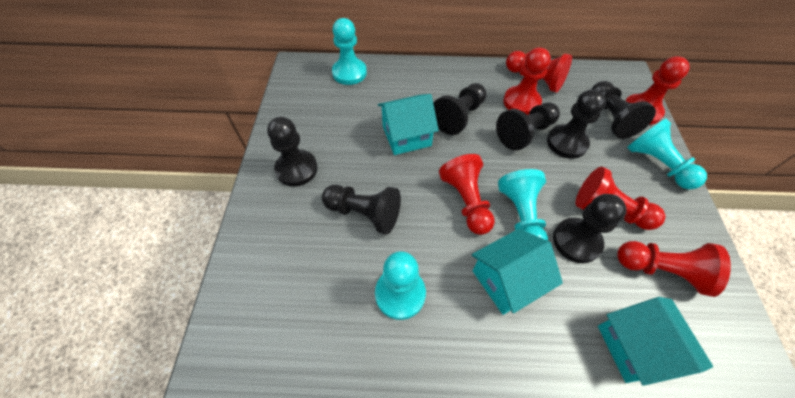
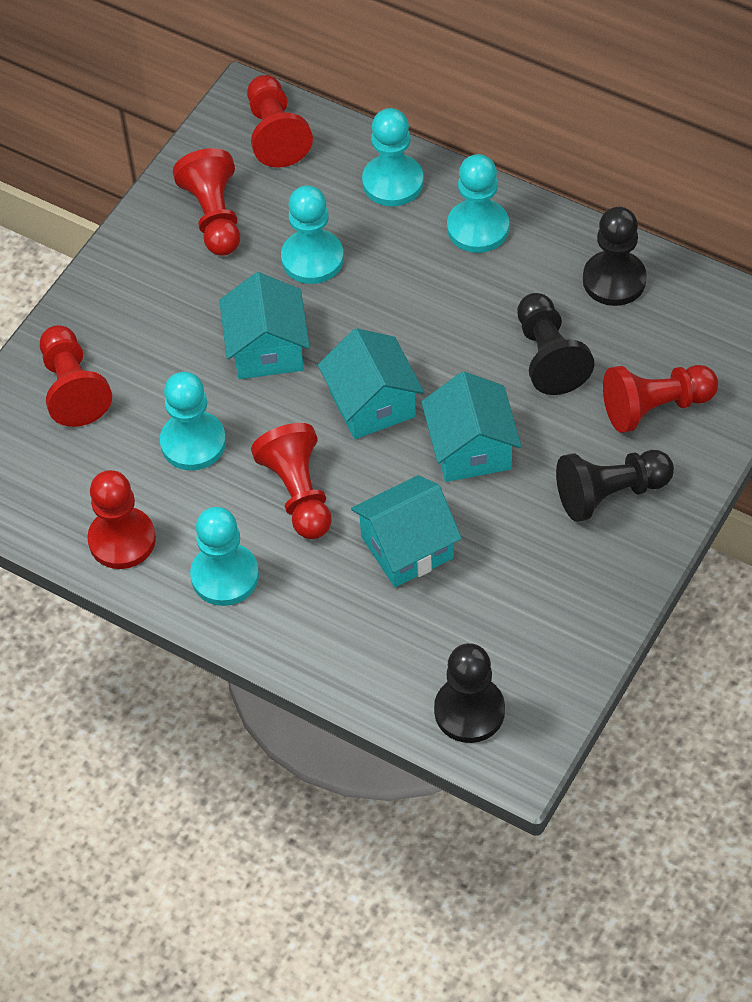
black pawn: 7 -> 4
turquoise house: 3 -> 4
turquoise pawn: 4 -> 5

